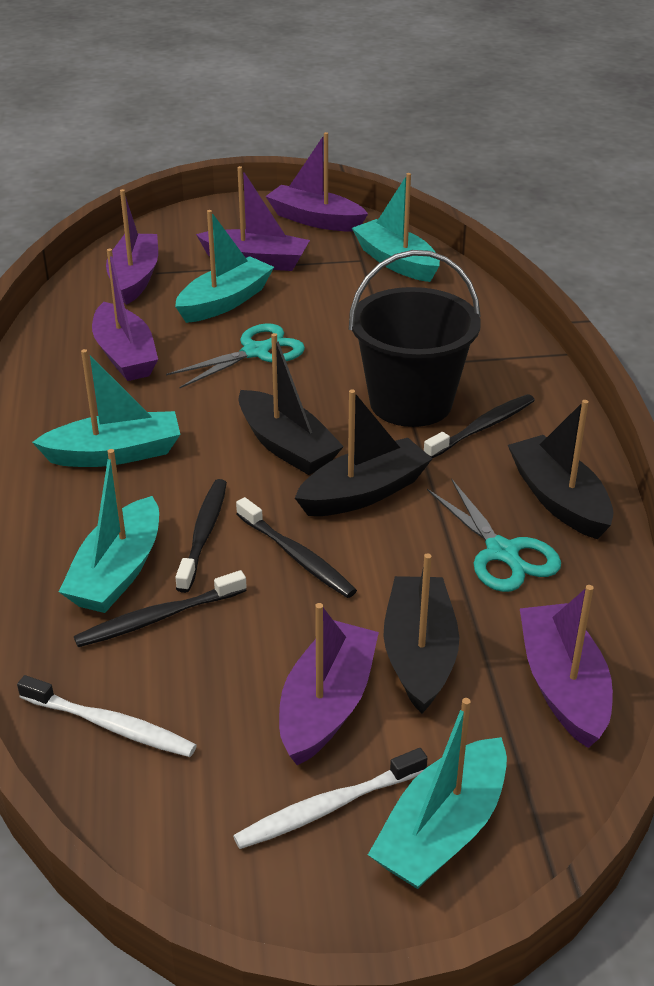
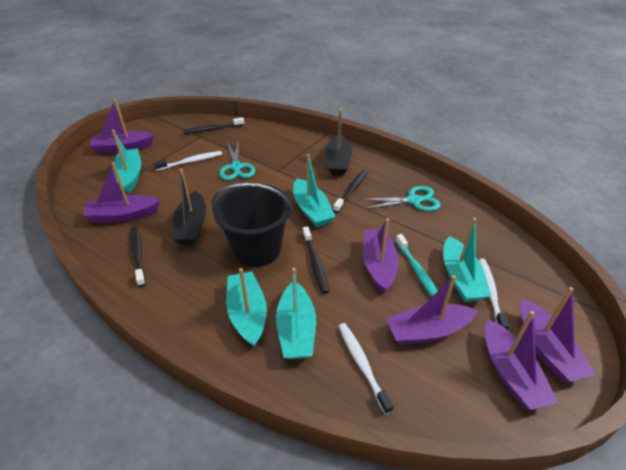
black boat: 4 -> 2
turquoise toothbrush: 0 -> 1
white toothbrush: 2 -> 3

